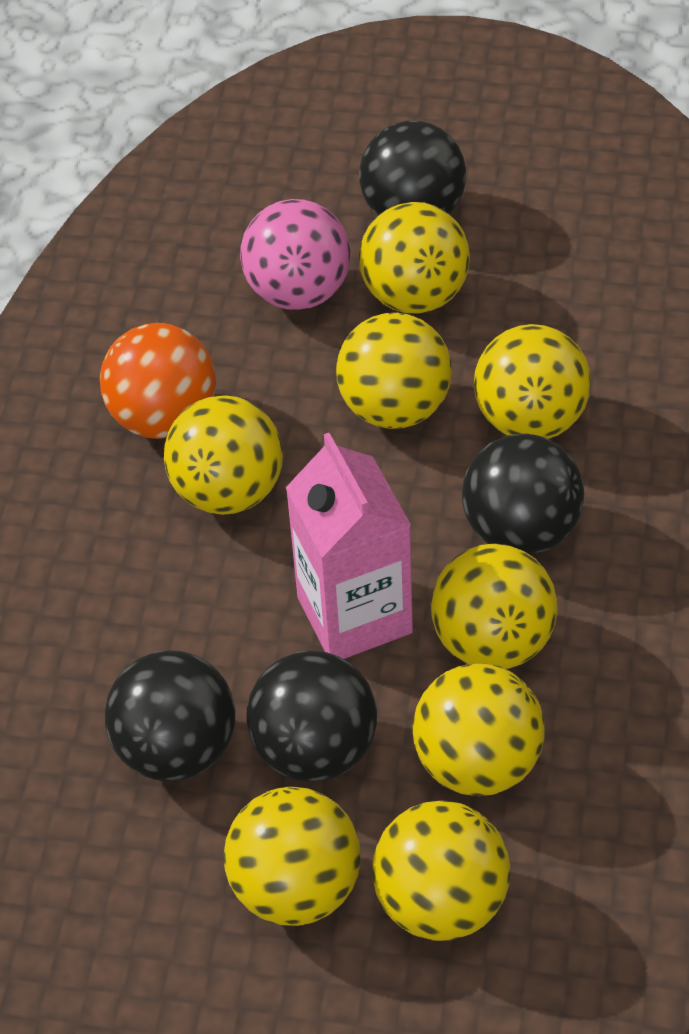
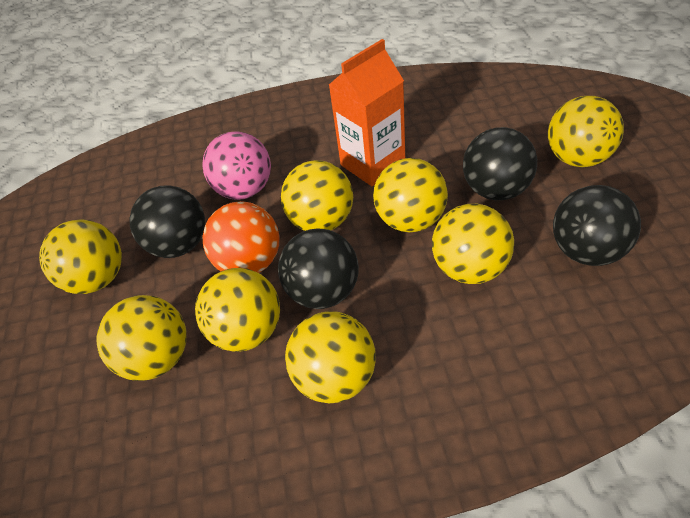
orange carton: 0 -> 1
pink carton: 1 -> 0

